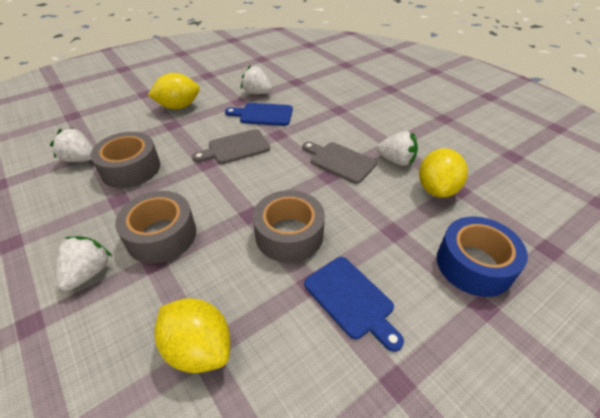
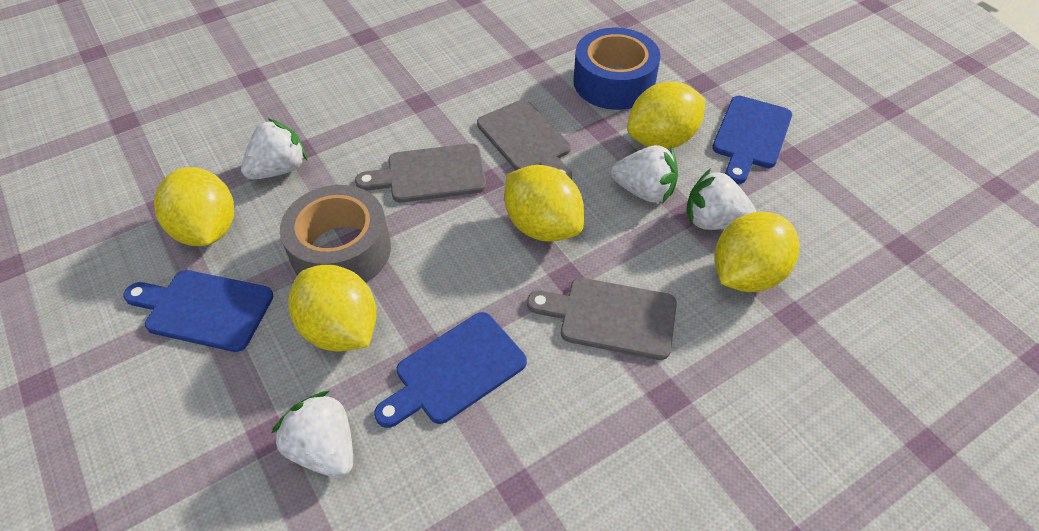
blue cutting board: 2 -> 3
grey cutting board: 2 -> 3
grey tape: 3 -> 1
yellow lemon: 3 -> 5

